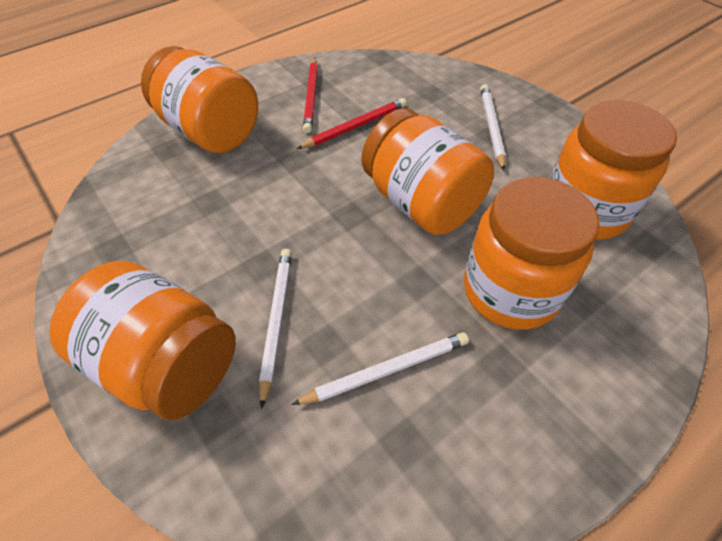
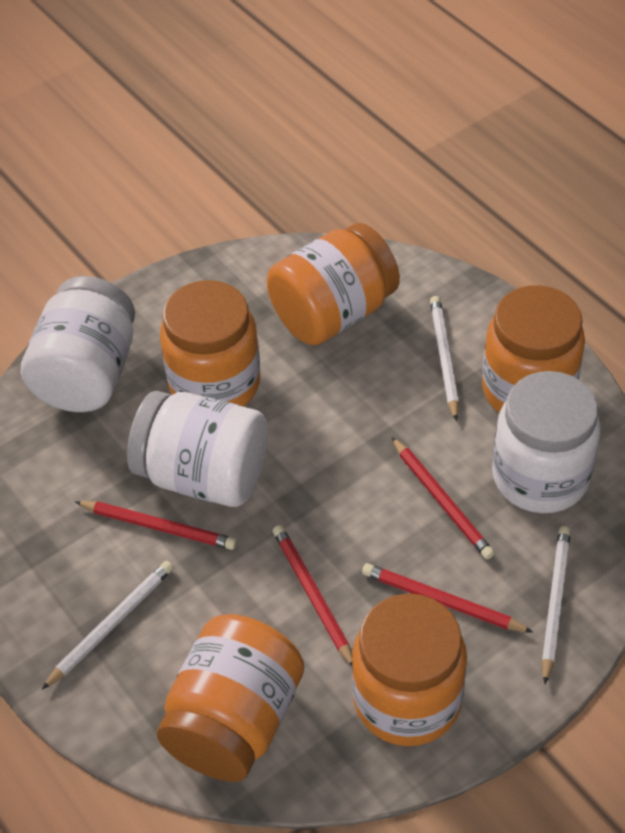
red pencil: 2 -> 4
white jar: 0 -> 3

